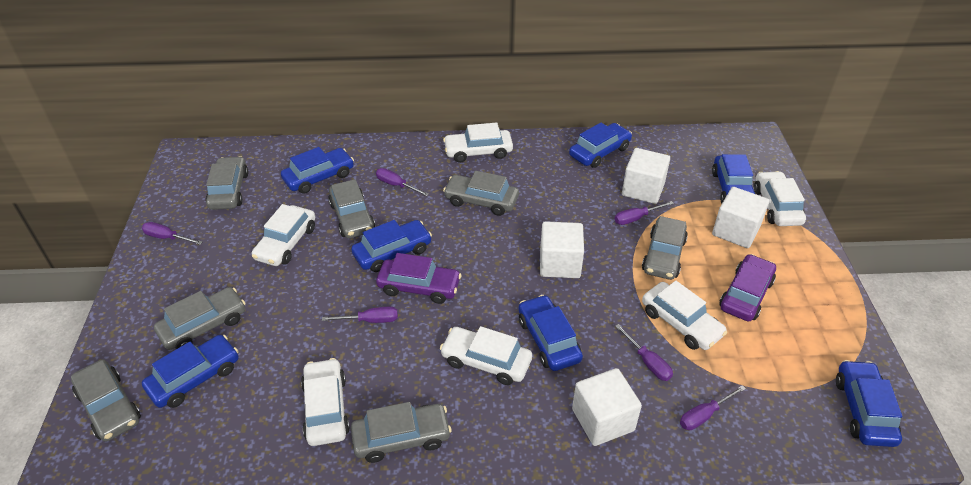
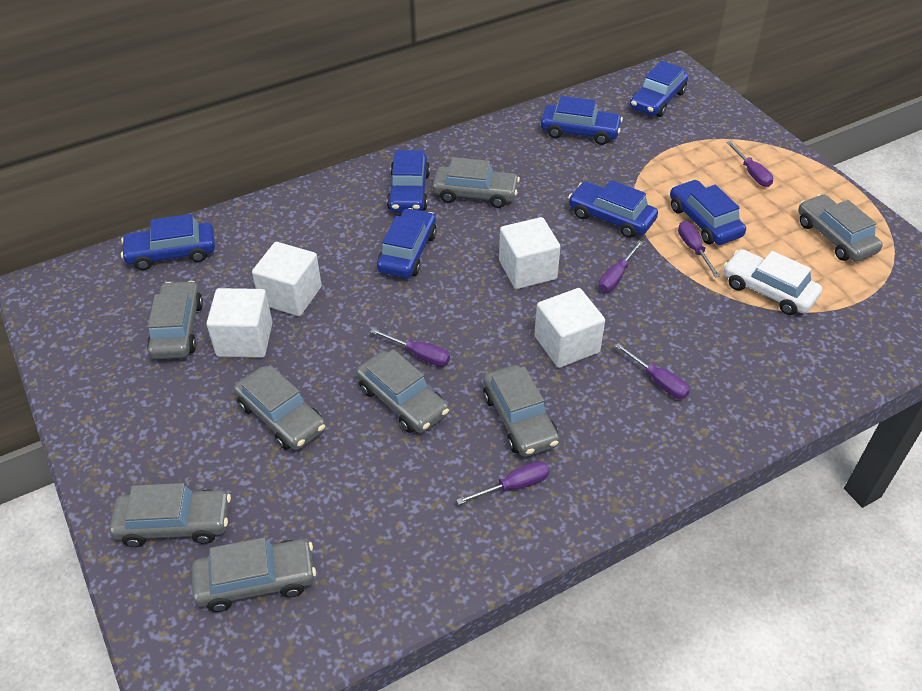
grey car: 7 -> 8
purple car: 2 -> 0
white car: 6 -> 1

